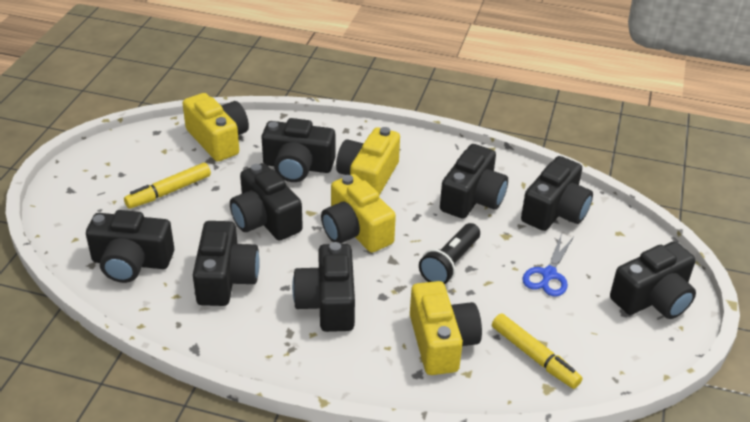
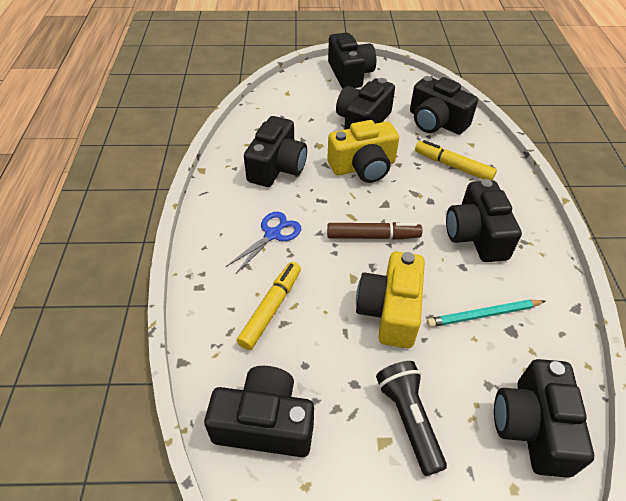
black camera: 8 -> 7
brown marker: 0 -> 1
turquoise pencil: 0 -> 1
yellow camera: 4 -> 2

